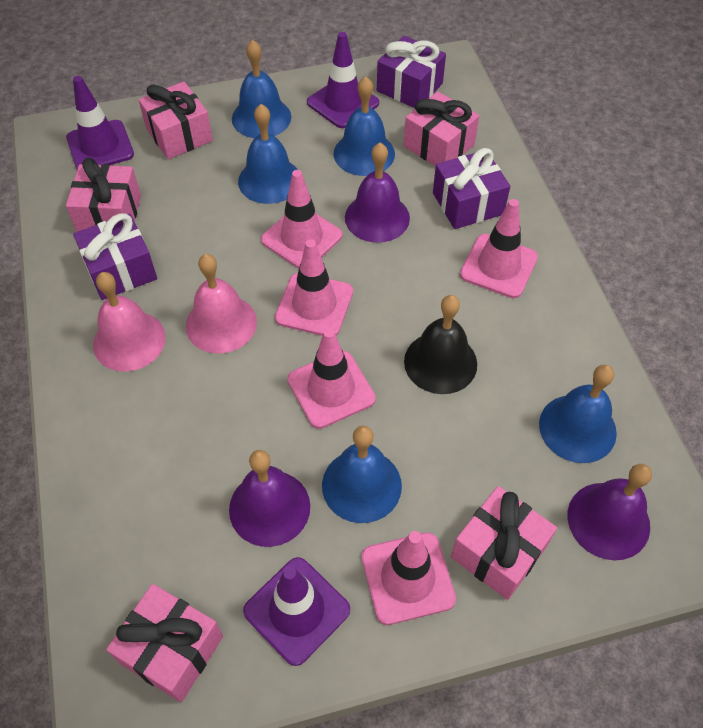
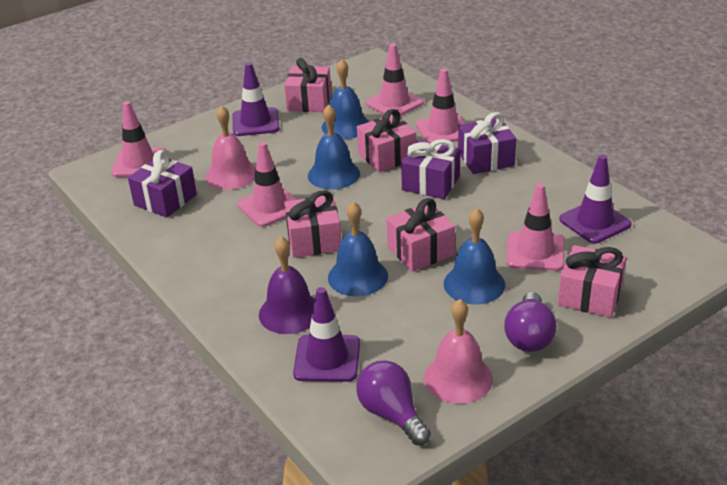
black bell: 1 -> 0
blue bell: 5 -> 4
purple bell: 3 -> 1
purple light bulb: 0 -> 2

